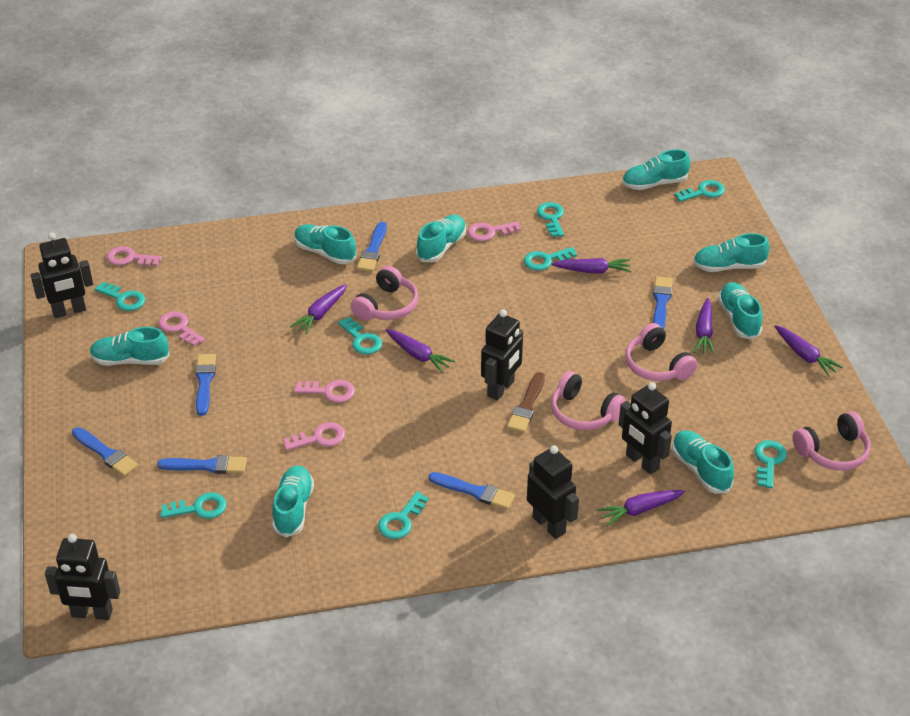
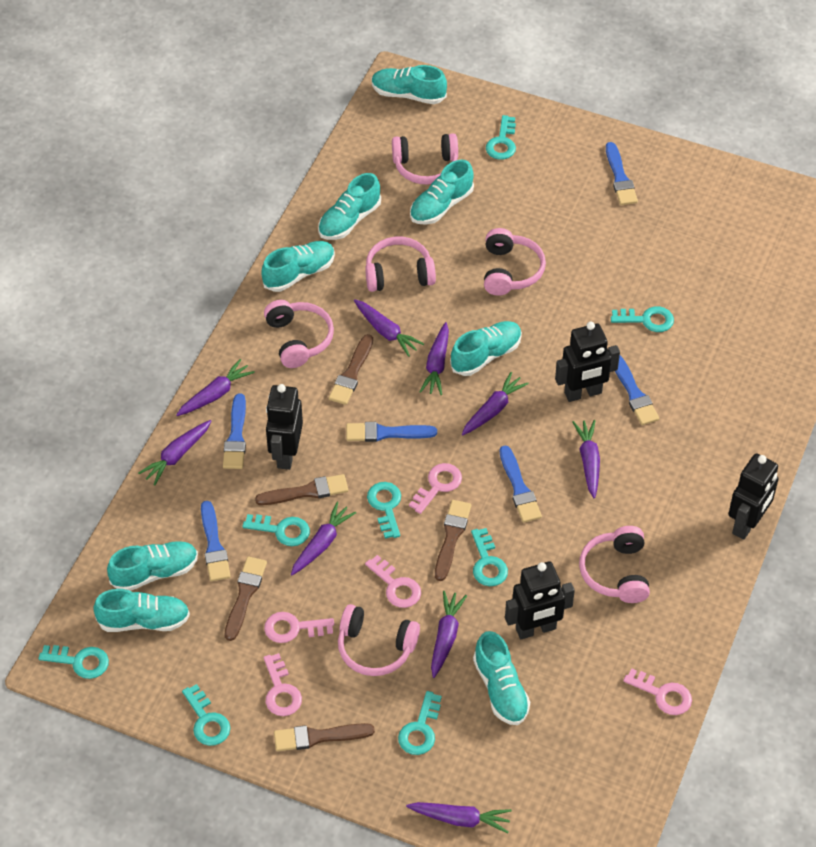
black robot: 5 -> 4
brown brush: 1 -> 5
pink headphones: 4 -> 6
purple carrot: 6 -> 9

